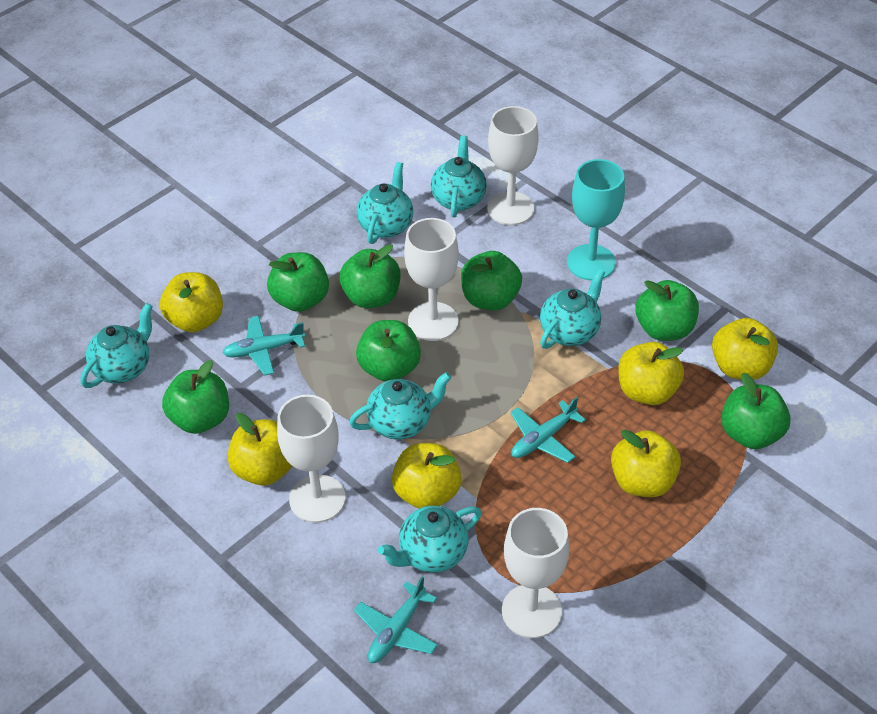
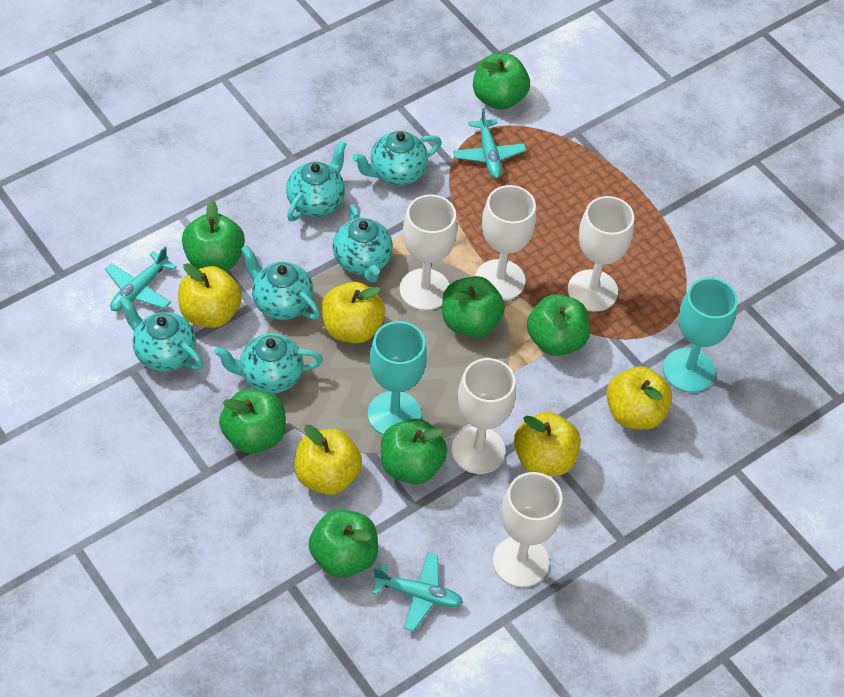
turquoise goblet: 1 -> 2
white goblet: 4 -> 5
yellow apple: 6 -> 5

